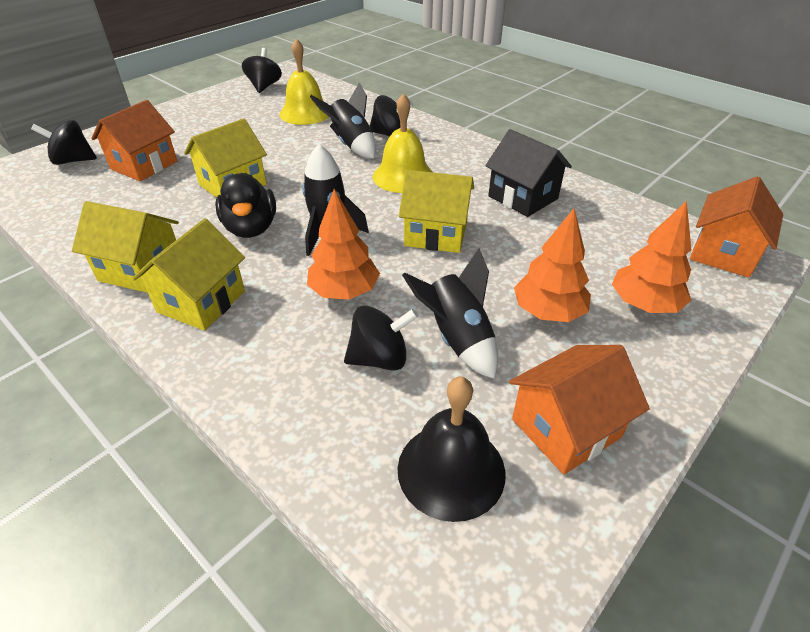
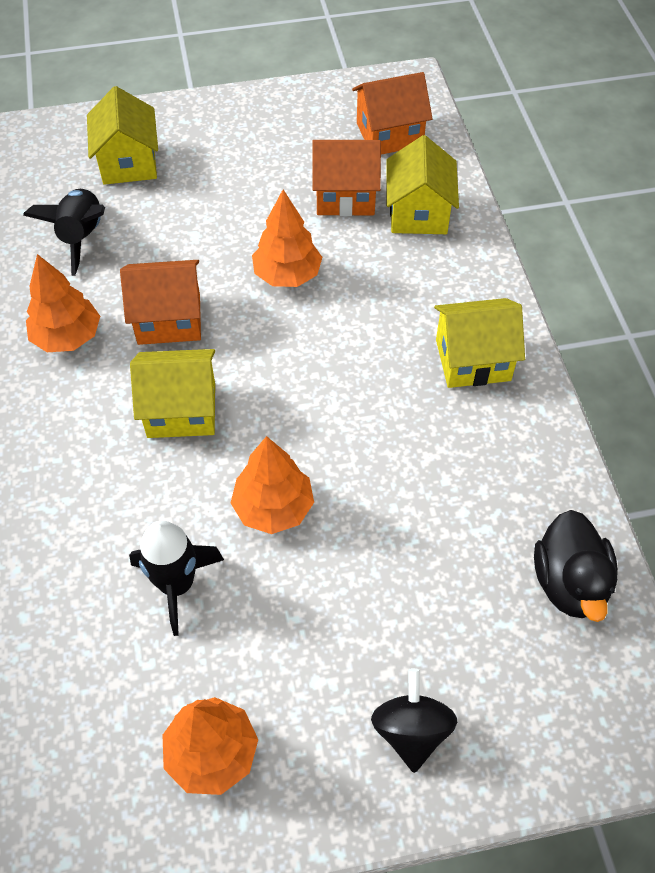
black bell: 1 -> 0
black house: 1 -> 0
black rocket: 3 -> 2
black spinning top: 4 -> 1
orange tree: 3 -> 4
yellow bell: 2 -> 0

